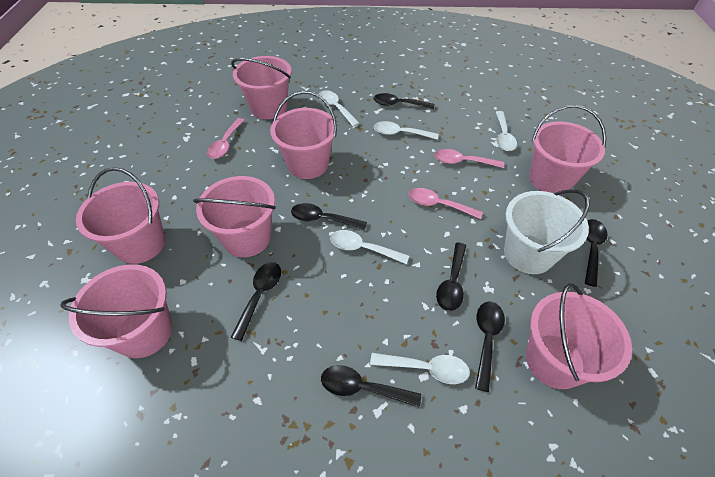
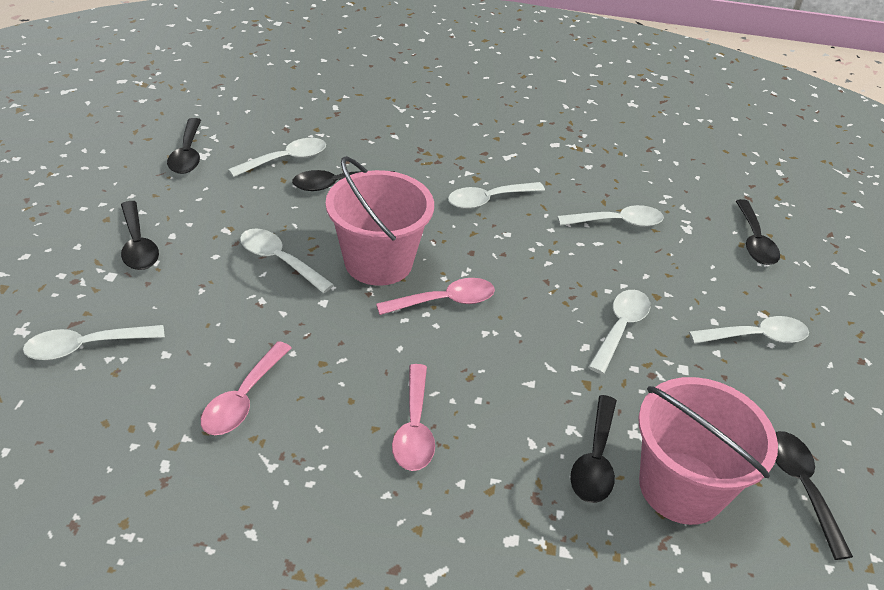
black spoon: 7 -> 6
pink bucket: 7 -> 2
white bucket: 1 -> 0
white spoon: 5 -> 7

